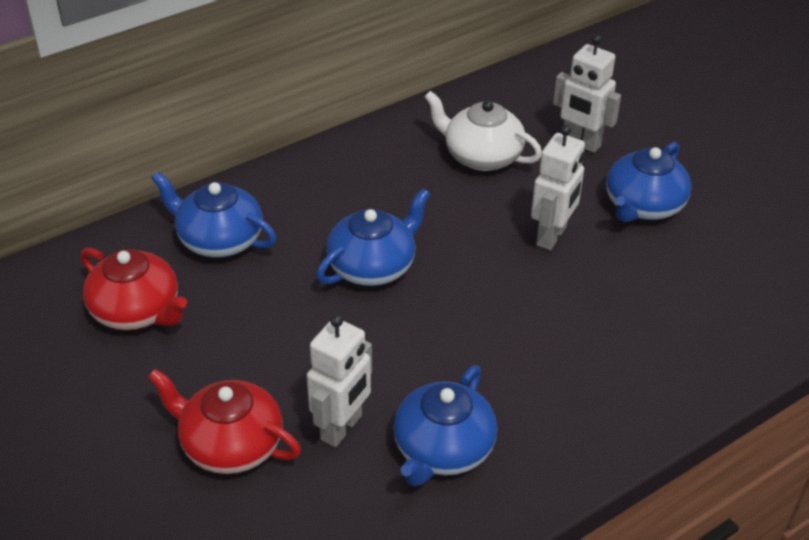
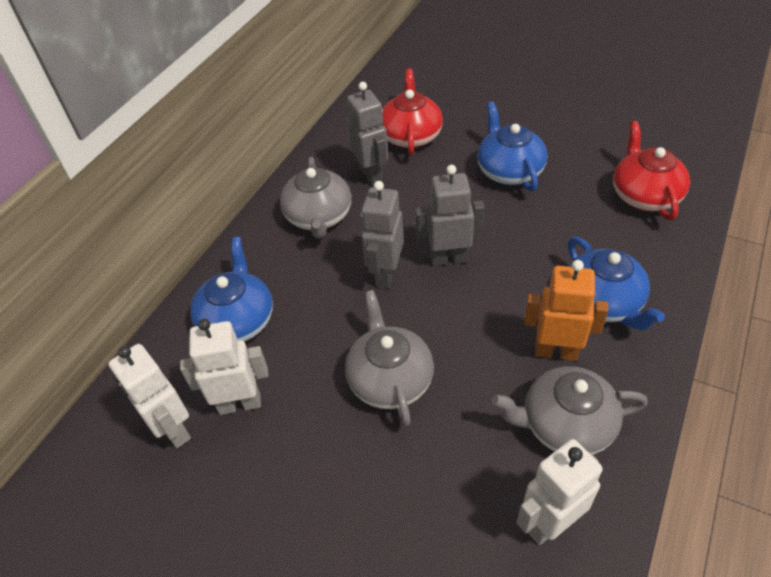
blue teapot: 4 -> 3
grey robot: 0 -> 3
grey teapot: 0 -> 3
orange robot: 0 -> 1
white teapot: 1 -> 0

